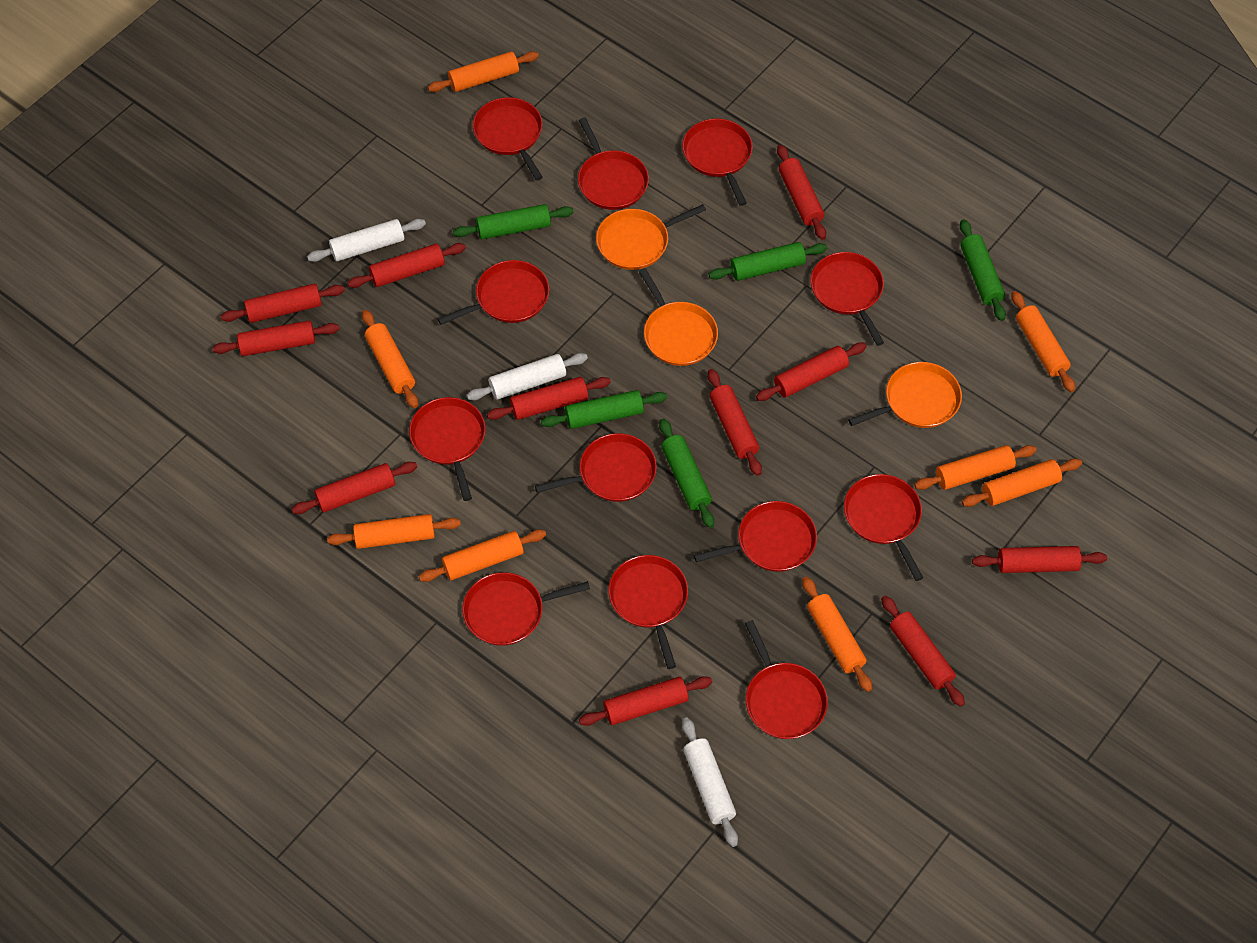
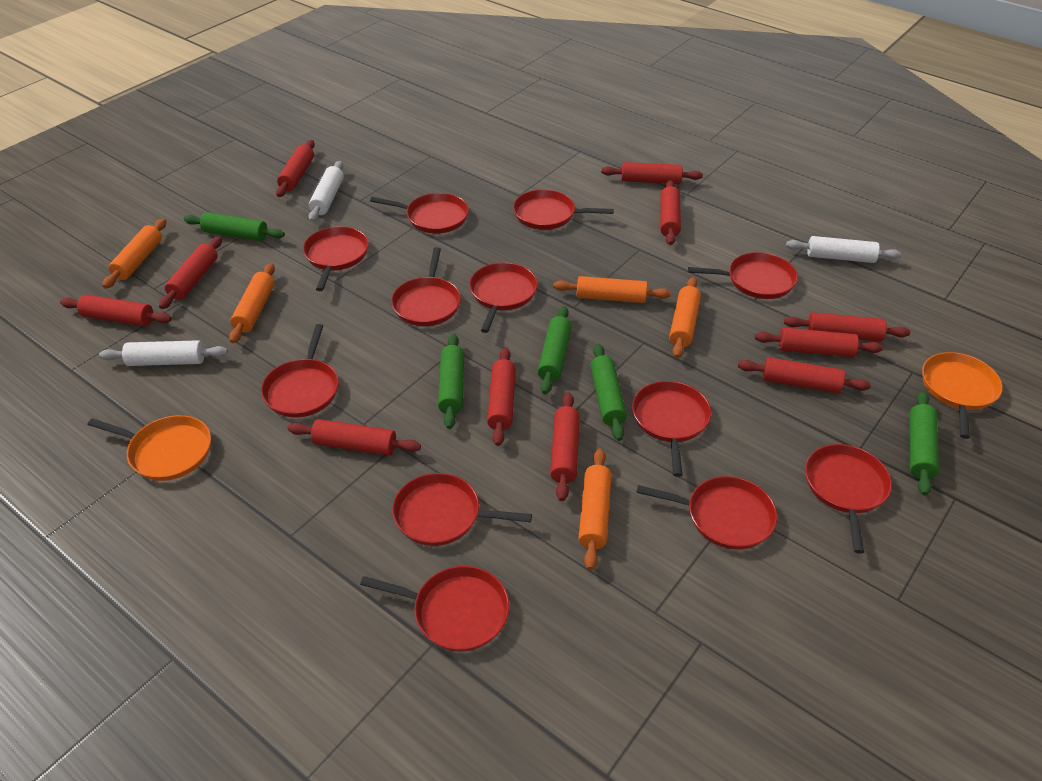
orange pan: 3 -> 2
orange rolling pin: 8 -> 5

